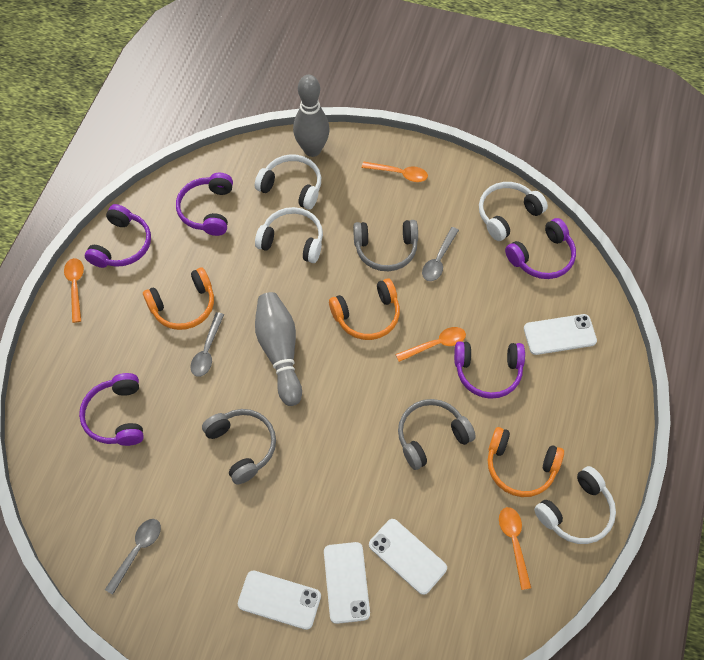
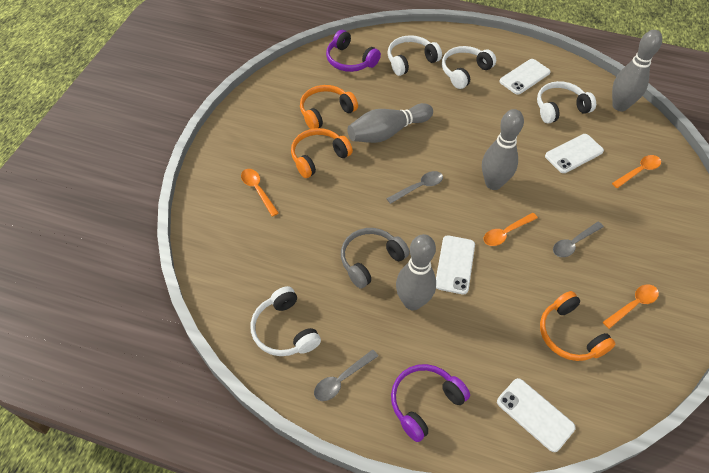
grey bowling pin: 2 -> 4
grey headphones: 3 -> 1
purple headphones: 5 -> 2

